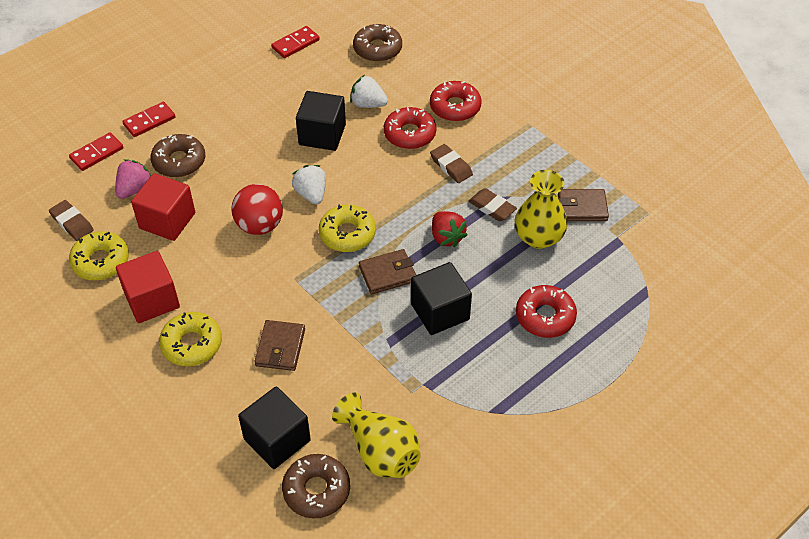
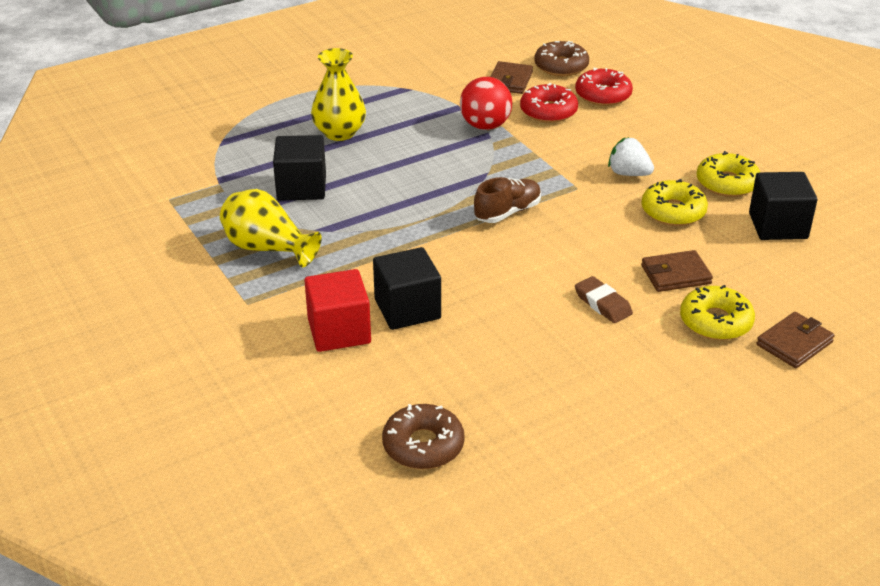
brown donut: 3 -> 2
brown eraser: 3 -> 1
brown shoe: 0 -> 1
pink strawberry: 1 -> 0
red cube: 2 -> 1
red domino: 3 -> 0
red donut: 3 -> 2
red strawberry: 1 -> 0
white strawberry: 2 -> 1

